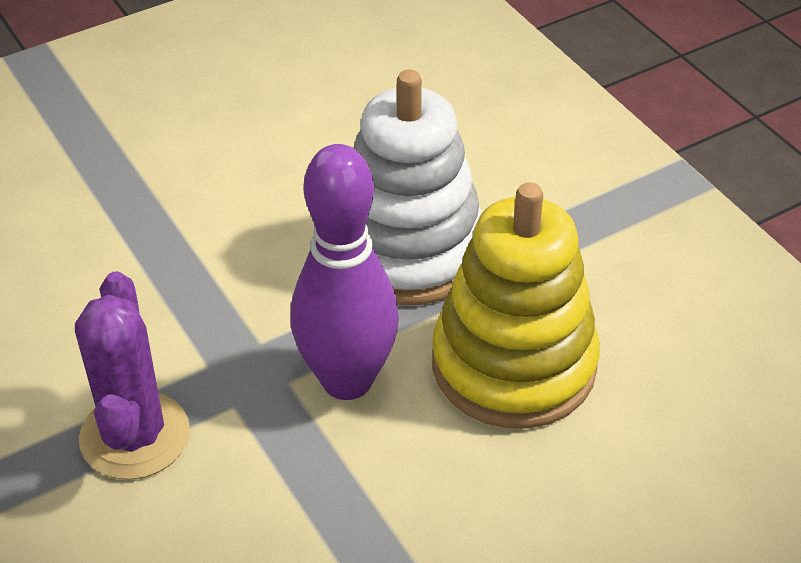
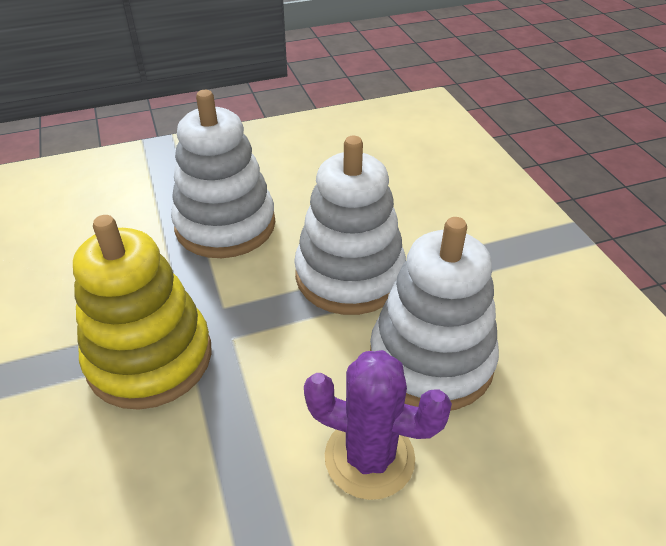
purple bowling pin: 1 -> 0
white stacking toy: 1 -> 3

